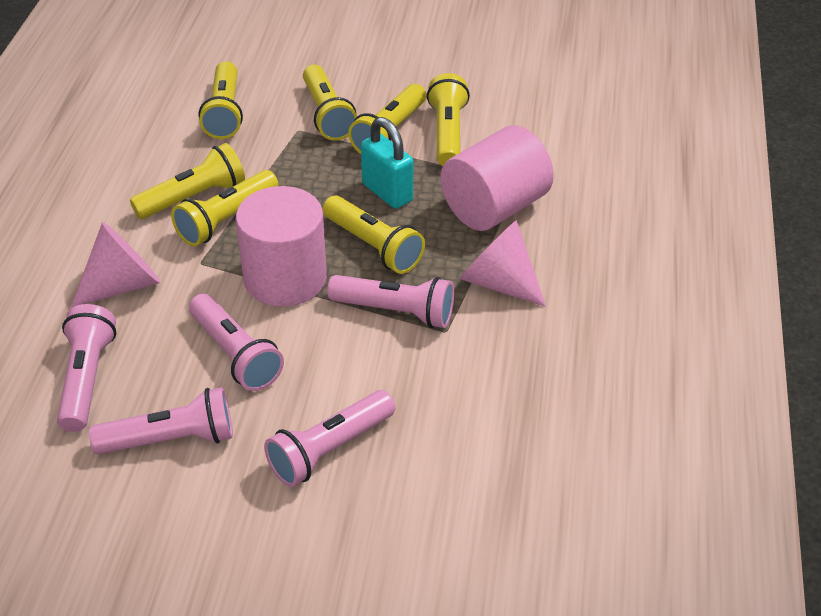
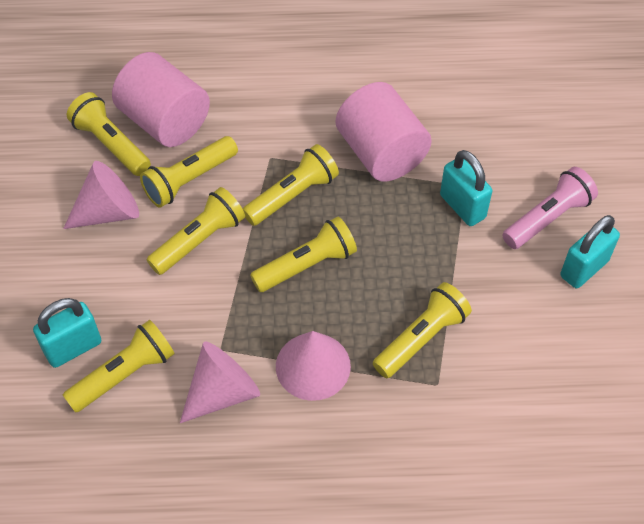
pink cone: 2 -> 3
pink flashlight: 5 -> 1
turquoise padlock: 1 -> 3

